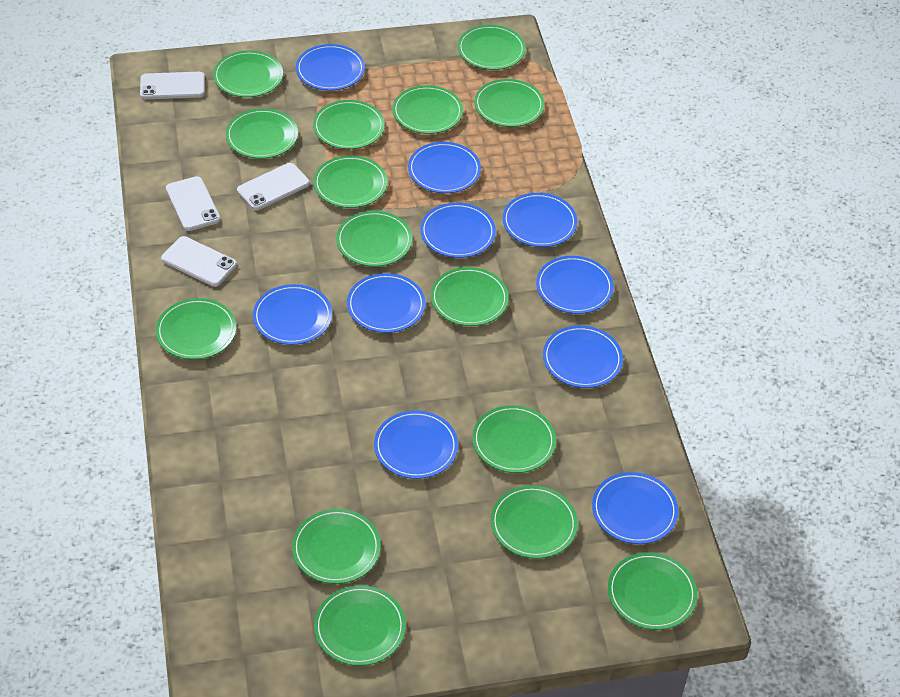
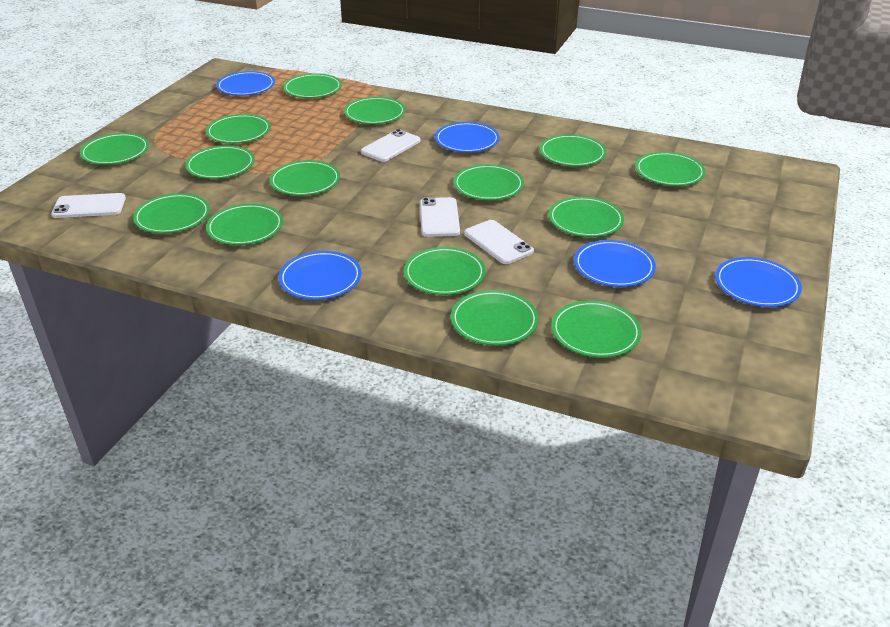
blue plate: 10 -> 5

